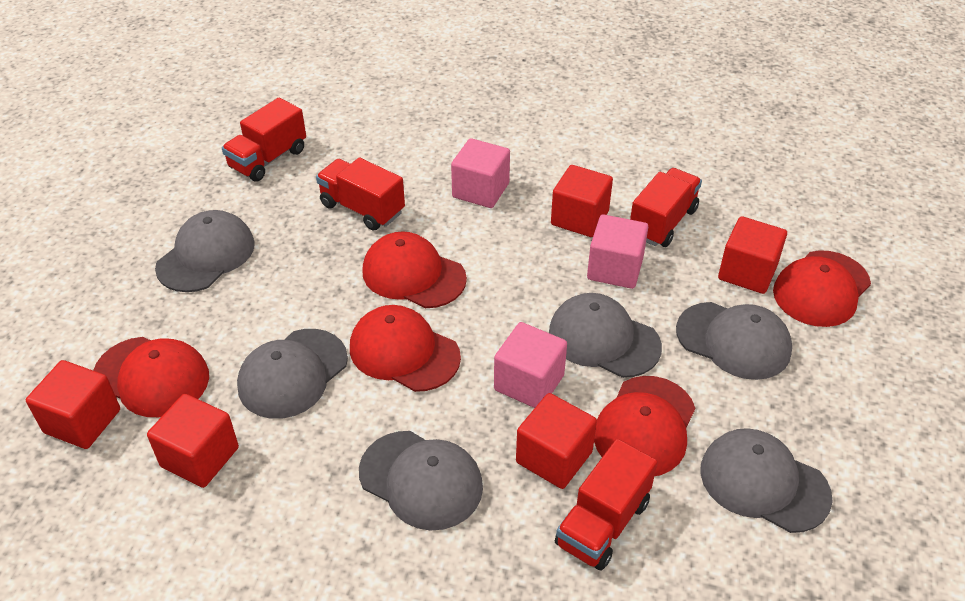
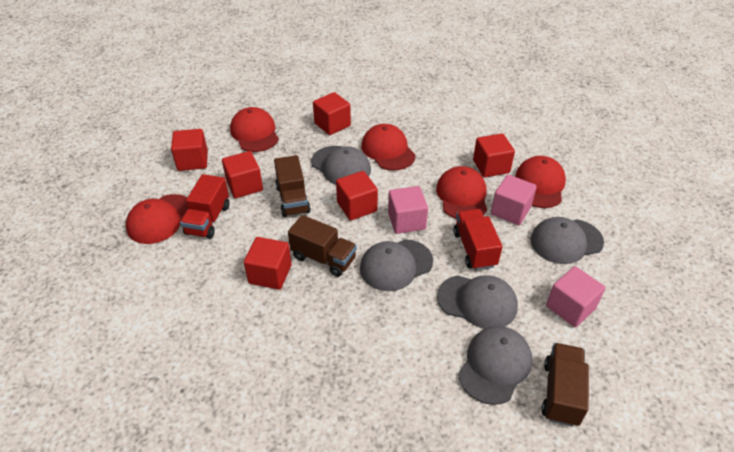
brown truck: 0 -> 3
grey cap: 6 -> 5
red cube: 5 -> 6
red truck: 4 -> 2

